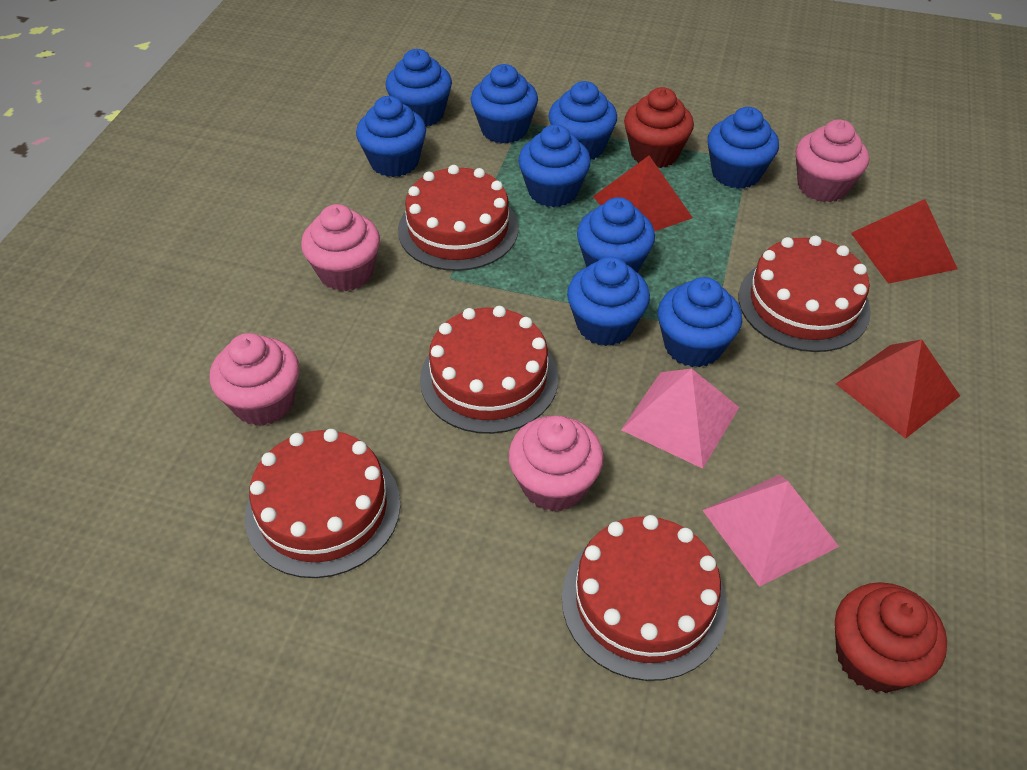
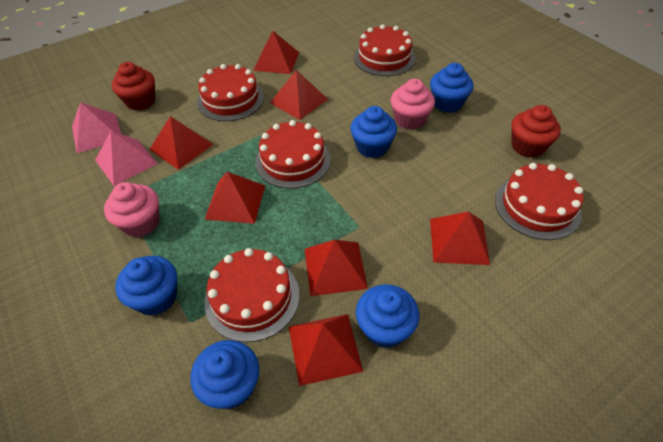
blue cupcake: 9 -> 5
pink cupcake: 4 -> 2
red pyramid: 3 -> 7

